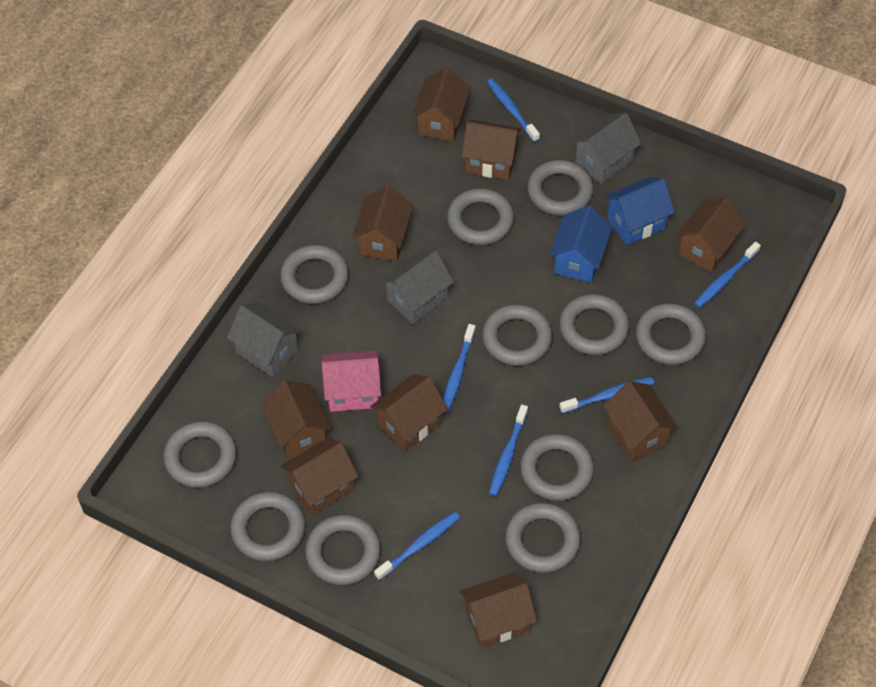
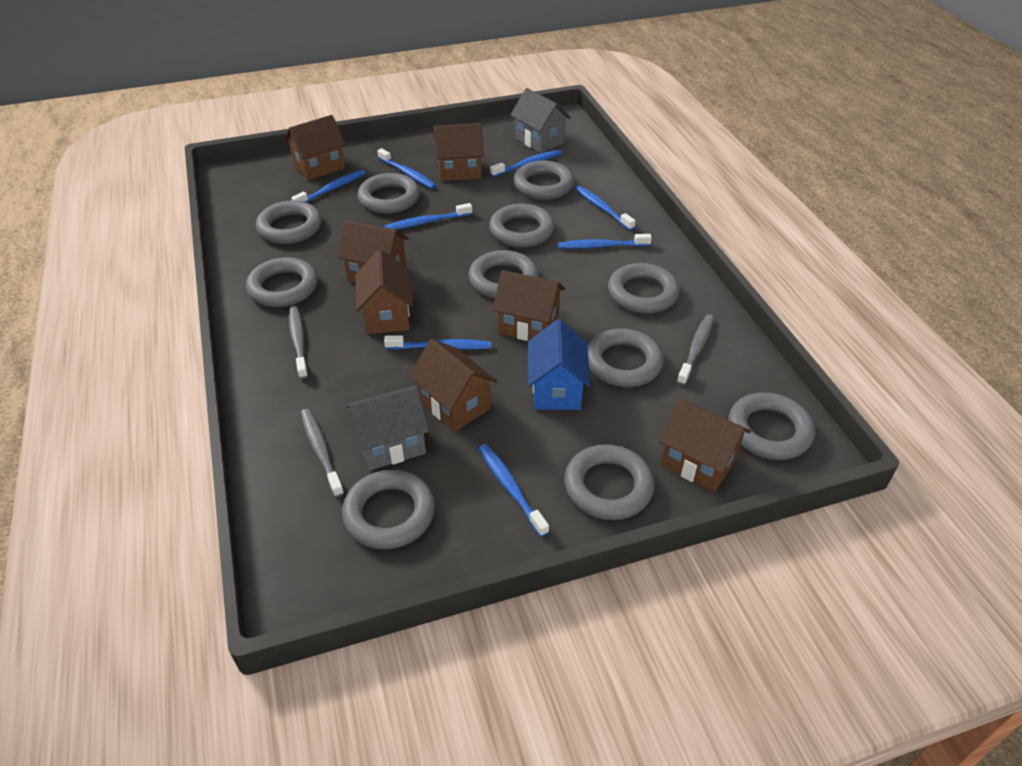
blue house: 2 -> 1
blue toothbrush: 6 -> 8
brown house: 9 -> 7
grey house: 3 -> 2
grey toothbrush: 0 -> 3
pink house: 1 -> 0

